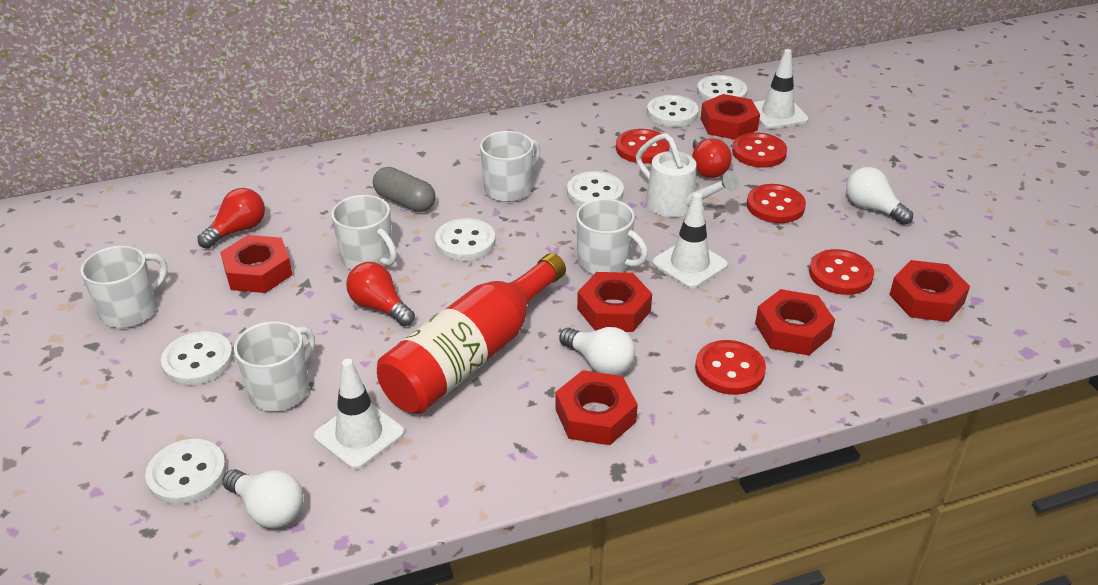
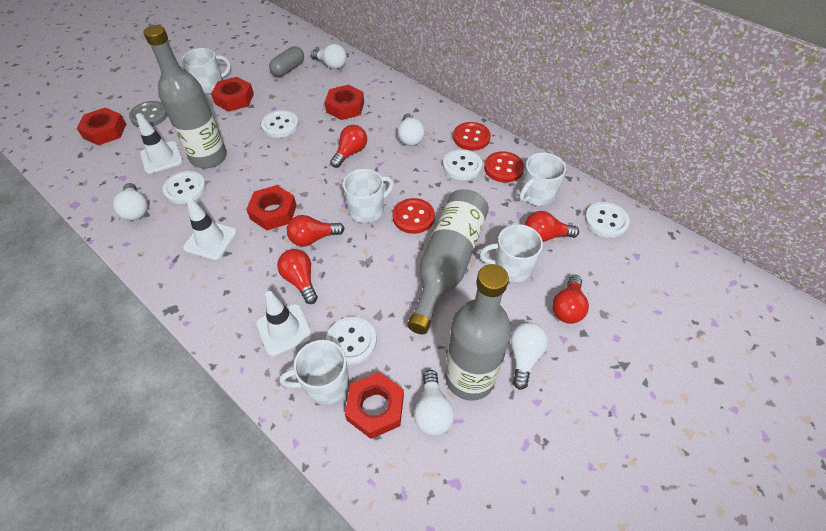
grey bottle: 0 -> 3
grey button: 0 -> 1
red bottle: 1 -> 0
red button: 5 -> 3
red light bulb: 3 -> 5
red nut: 6 -> 5
white button: 6 -> 5
white light bulb: 3 -> 5
white watering can: 1 -> 0

